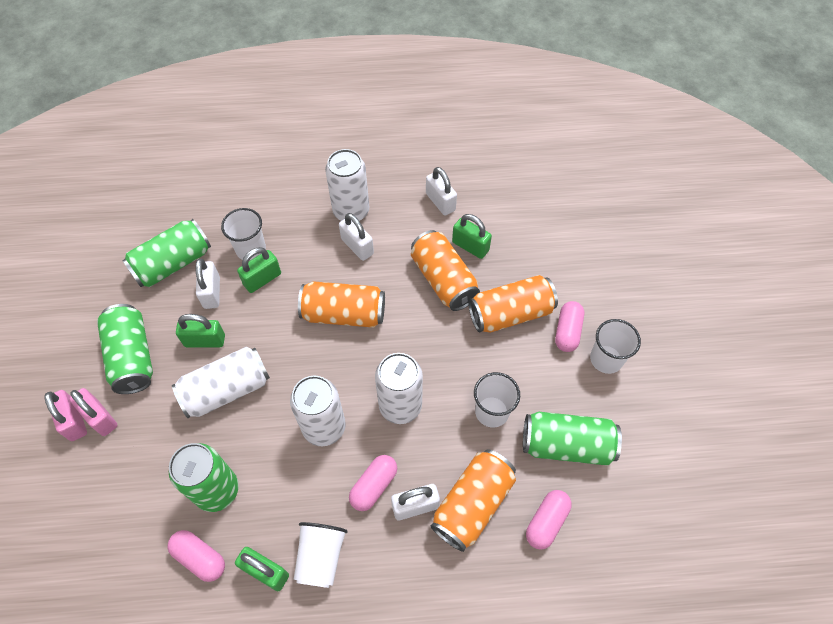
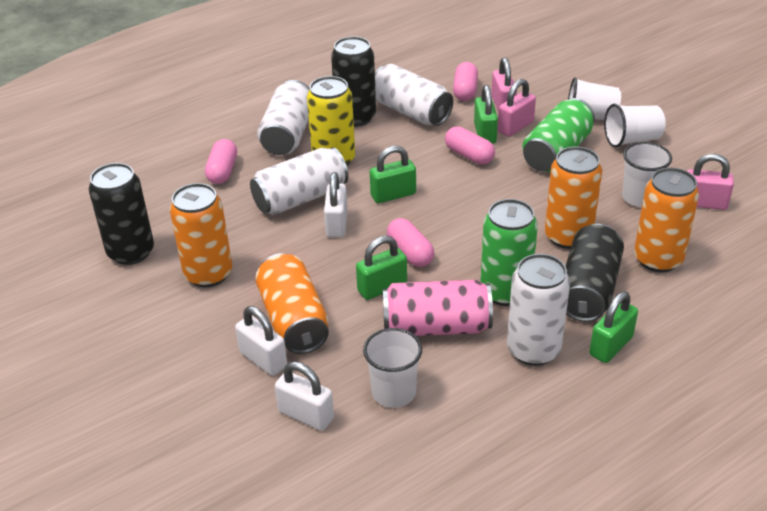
black can: 0 -> 3
green can: 4 -> 2
pink can: 0 -> 1
pink padlock: 2 -> 3
white padlock: 4 -> 3
yellow can: 0 -> 1

